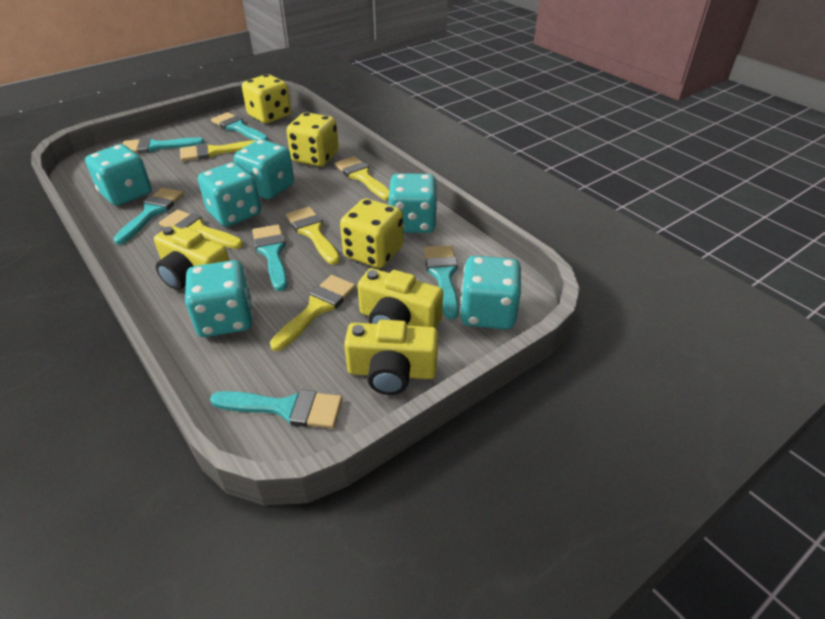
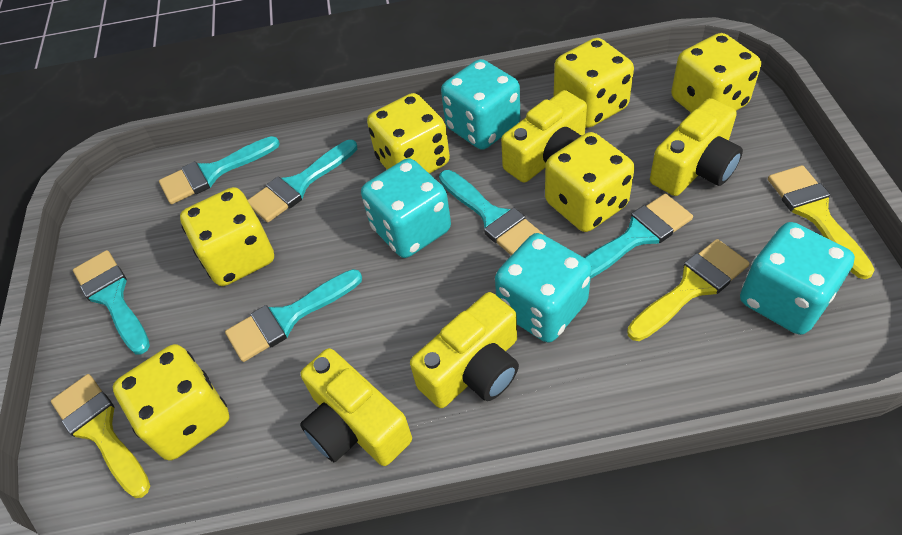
turquoise dice: 6 -> 4
yellow brush: 5 -> 3
yellow camera: 3 -> 4
yellow dice: 3 -> 6

